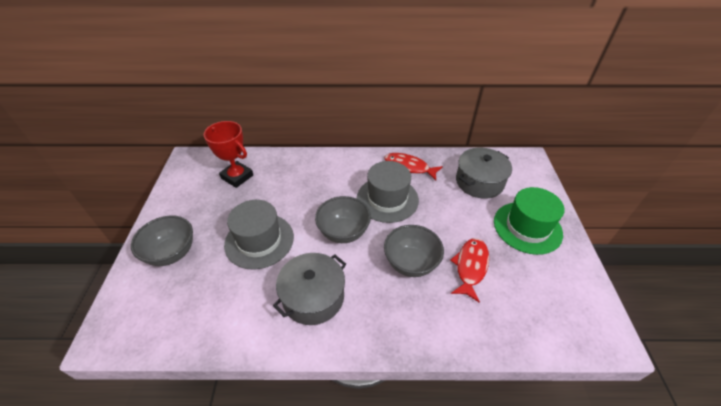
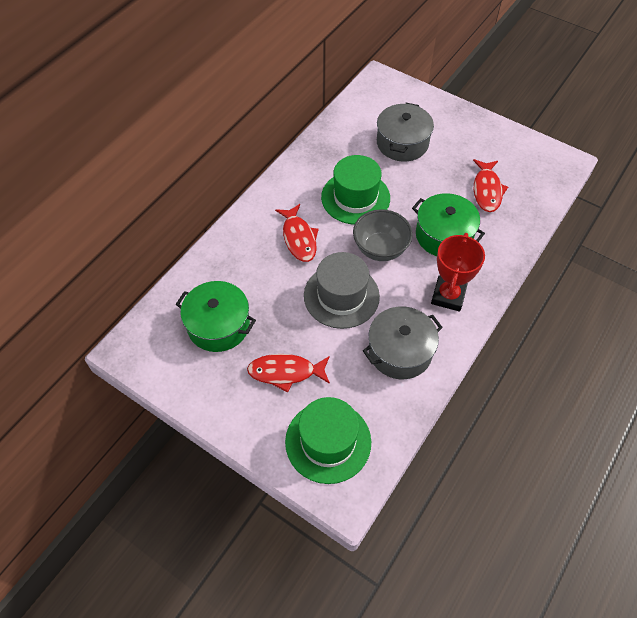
green hat: 1 -> 2
green pot: 0 -> 2
grey bowl: 3 -> 1
grey hat: 2 -> 1
red fish: 2 -> 3

